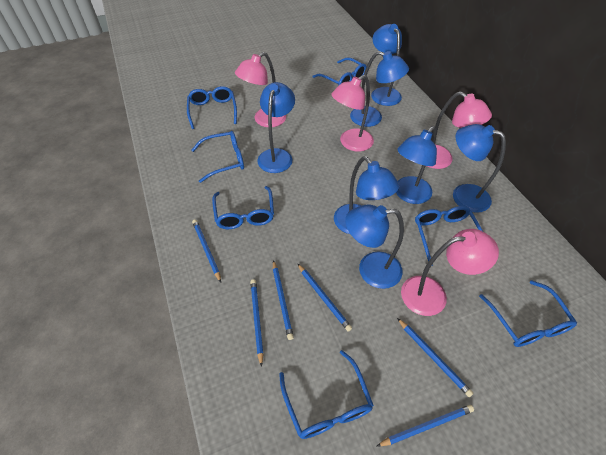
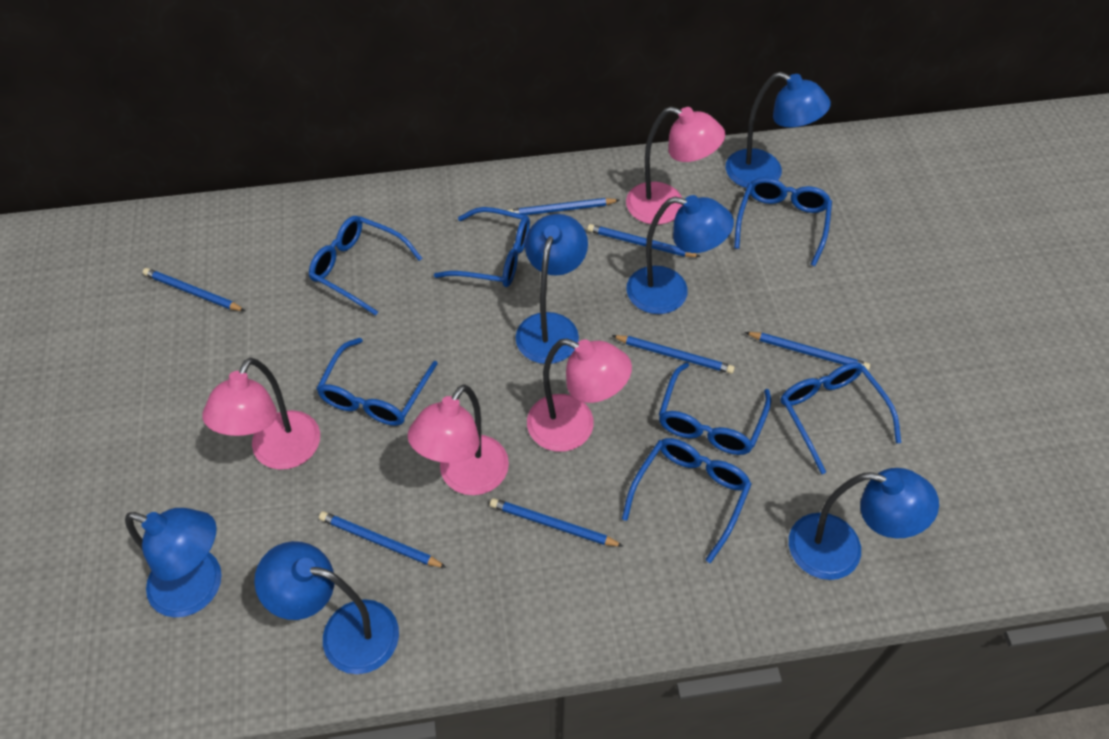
blue lamp: 7 -> 6
blue pencil: 6 -> 7

